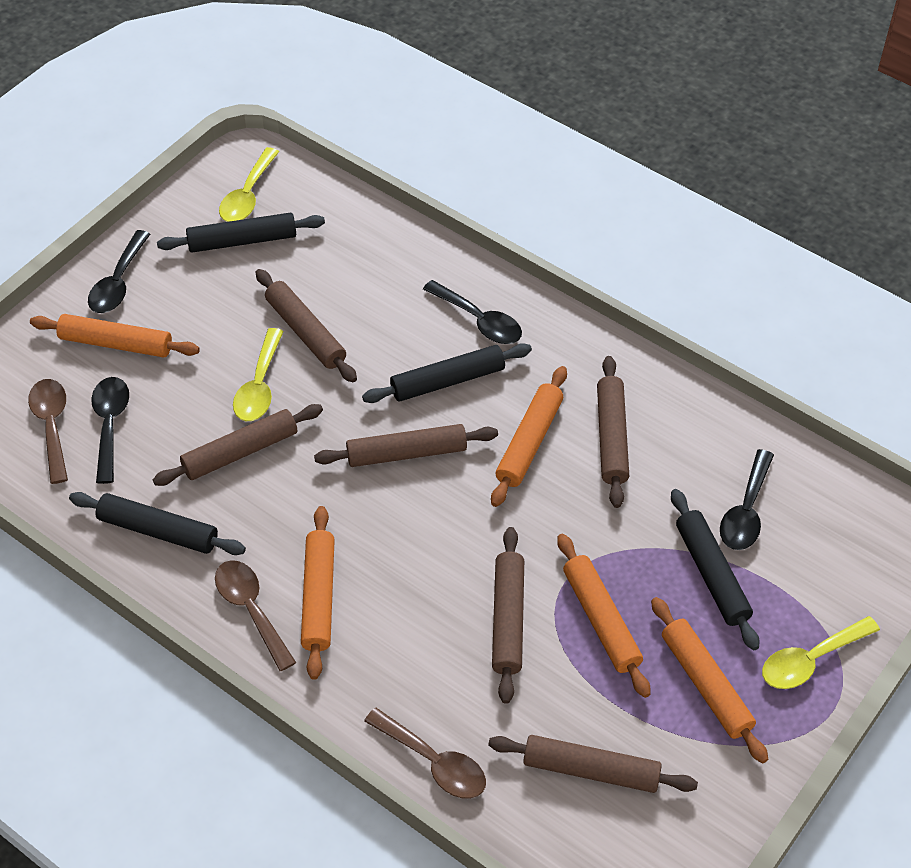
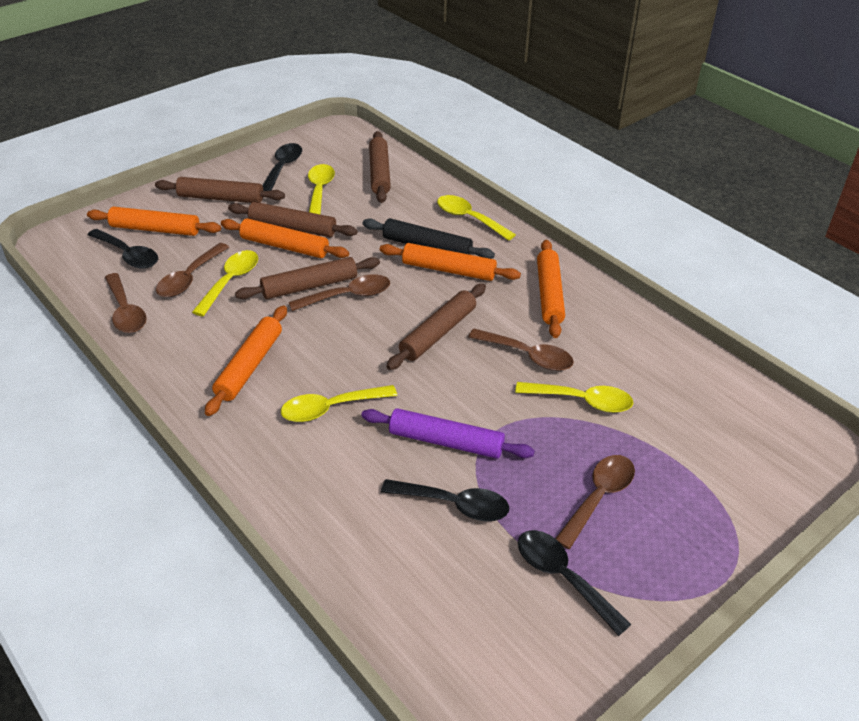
black rolling pin: 4 -> 1
brown rolling pin: 6 -> 5
brown spoon: 3 -> 5
purple rolling pin: 0 -> 1
yellow spoon: 3 -> 5

